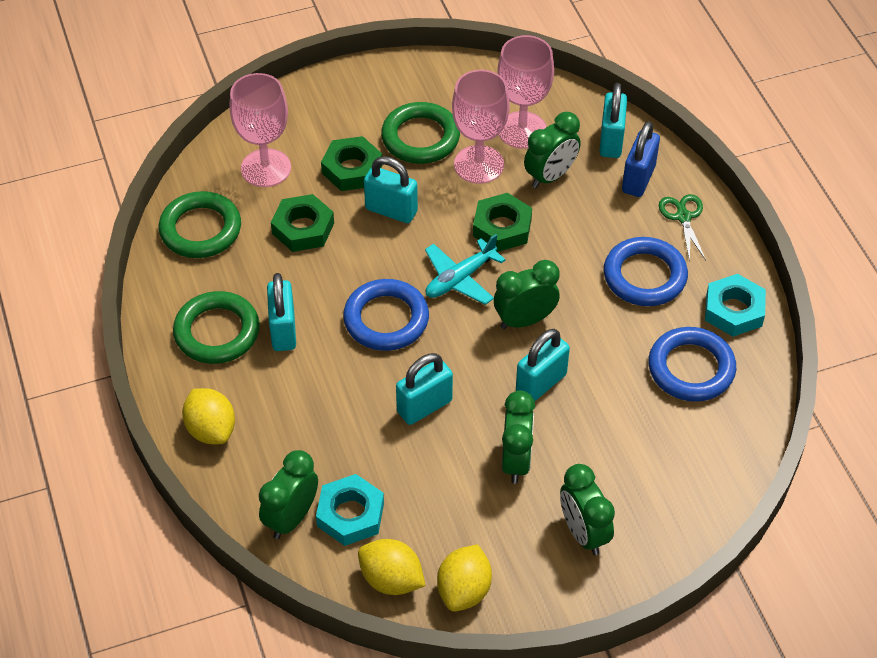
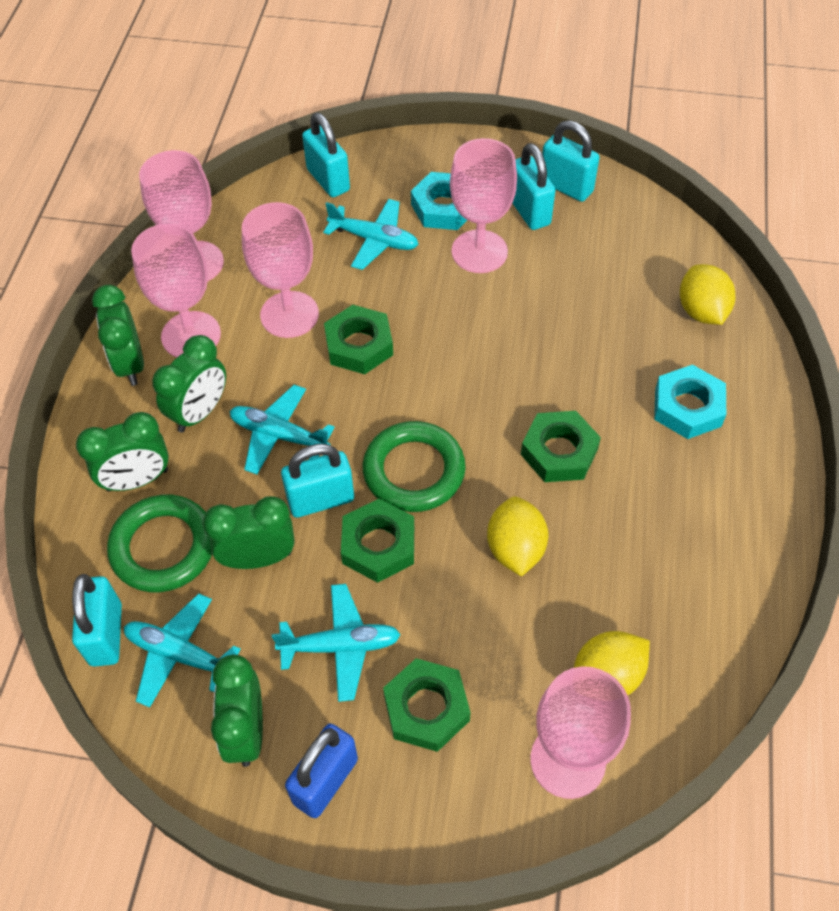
blue ring: 3 -> 0
green nut: 3 -> 4
green ring: 3 -> 2
green scissors: 1 -> 0
pink goblet: 3 -> 5
turquoise plane: 1 -> 4

